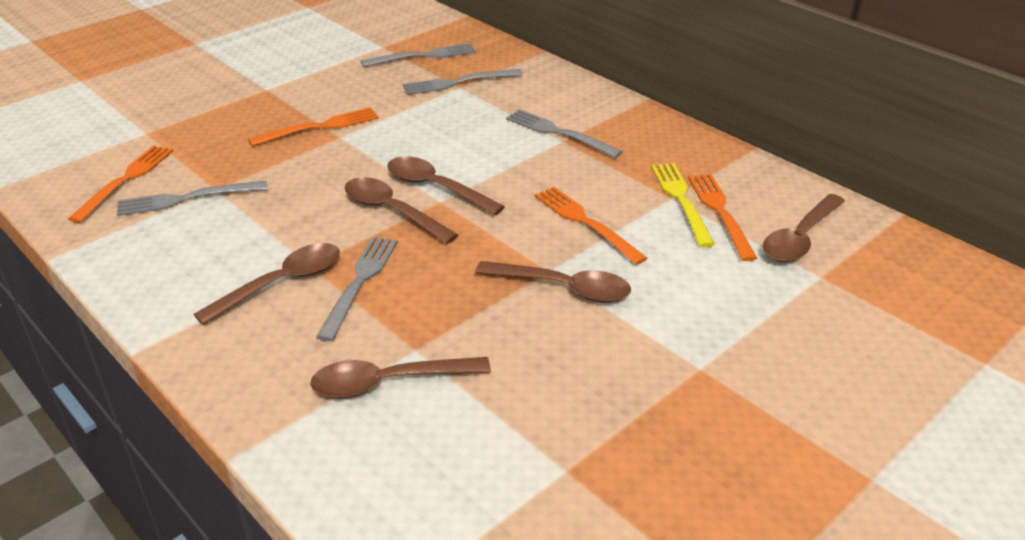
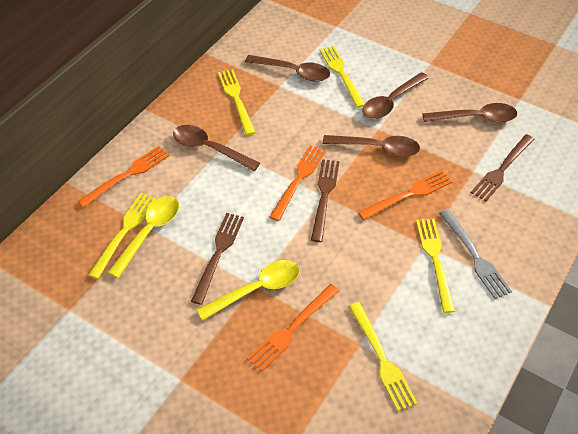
brown fork: 0 -> 3
brown spoon: 6 -> 5
grey fork: 5 -> 1
yellow fork: 1 -> 5
yellow spoon: 0 -> 2

